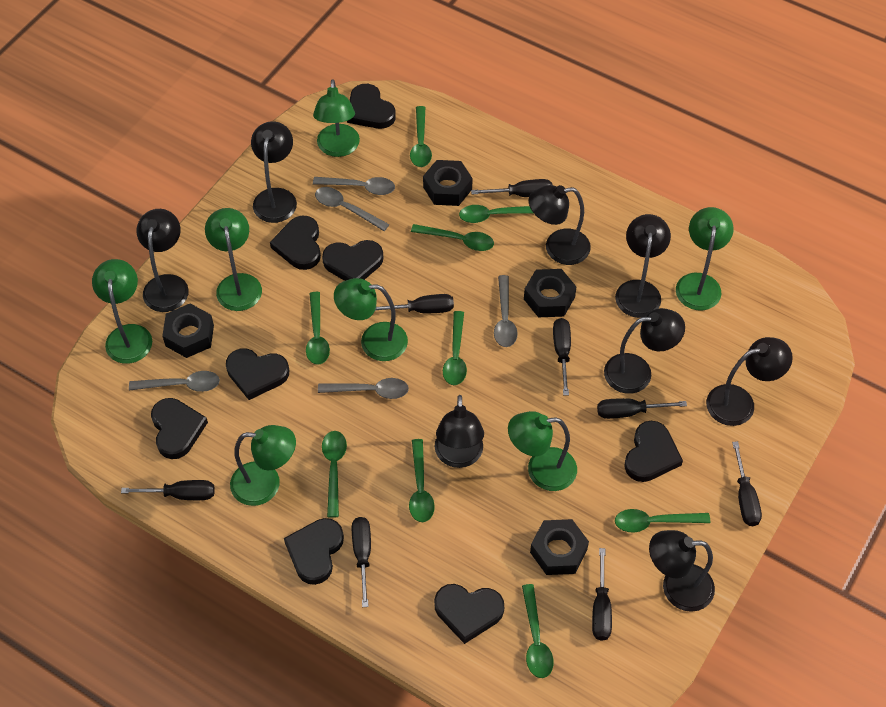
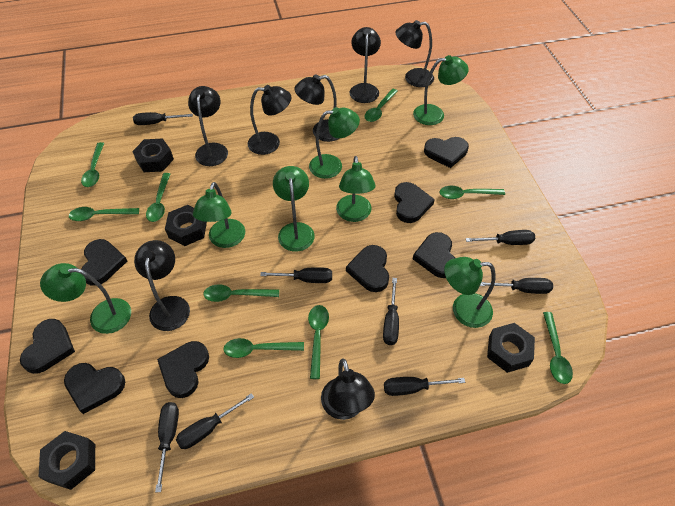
black lamp: 8 -> 7
grey spoon: 5 -> 0

